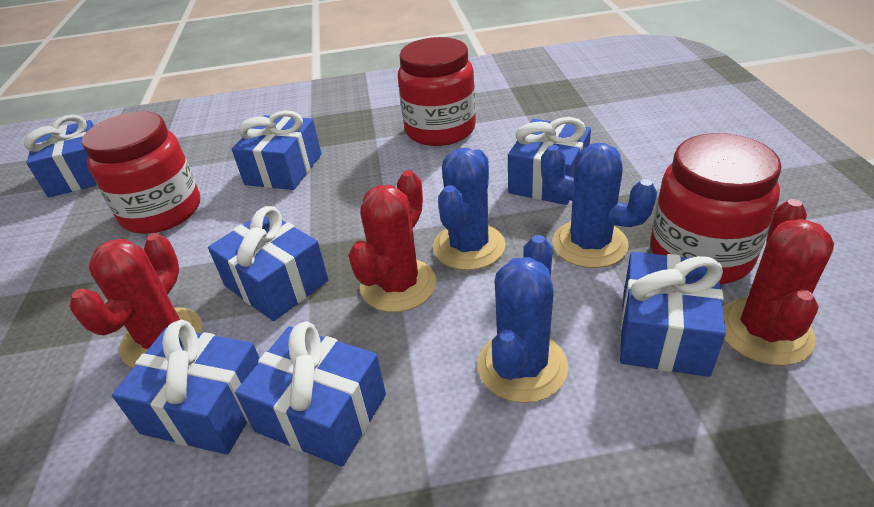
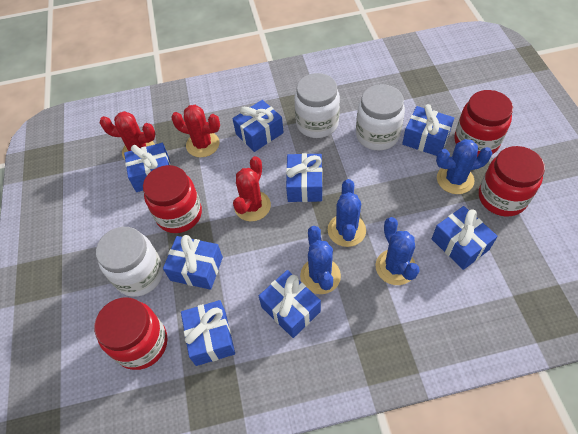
blue cactus: 3 -> 4
blue gift: 7 -> 8
red jar: 3 -> 4
white jar: 0 -> 3

